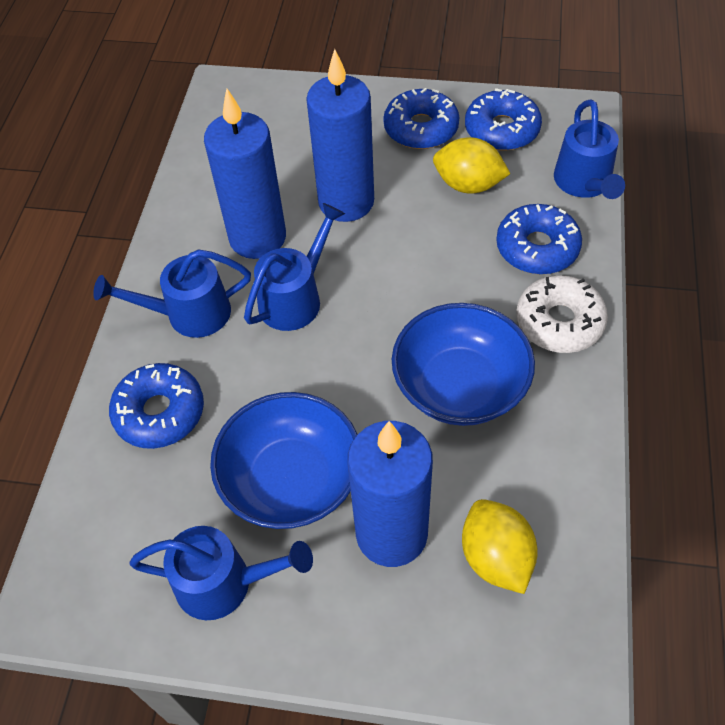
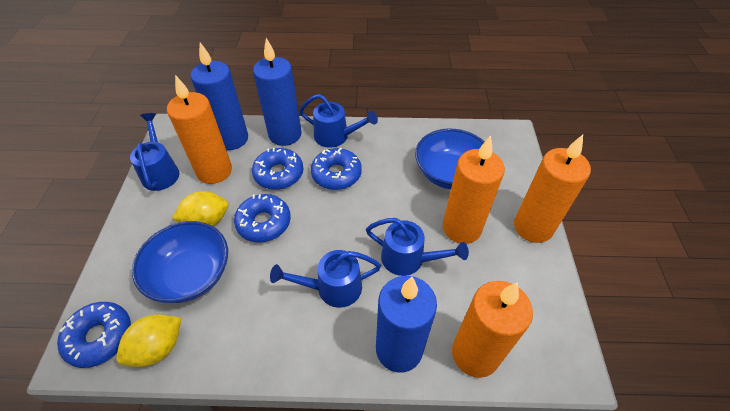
orange candle: 0 -> 4
white donut: 1 -> 0

